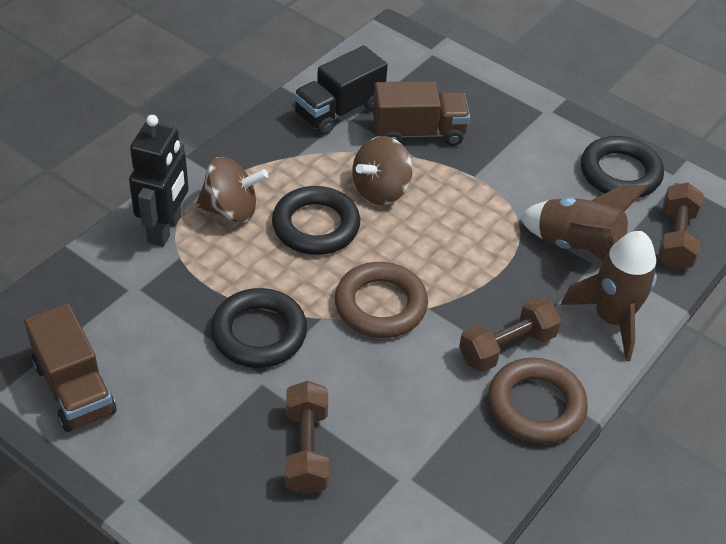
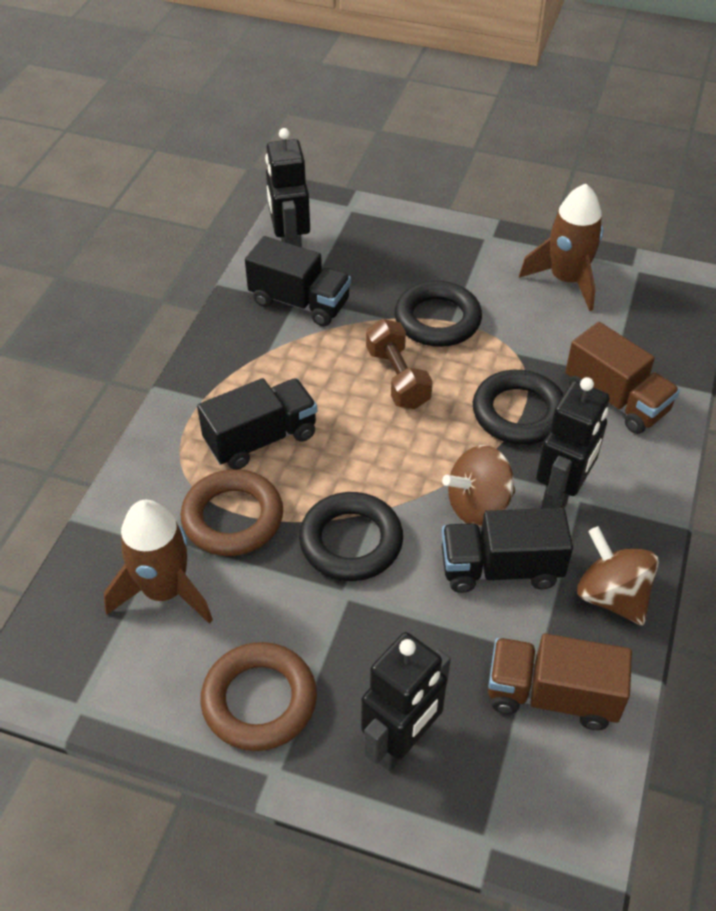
black robot: 1 -> 3
black truck: 1 -> 3
brown dumbbell: 3 -> 1

